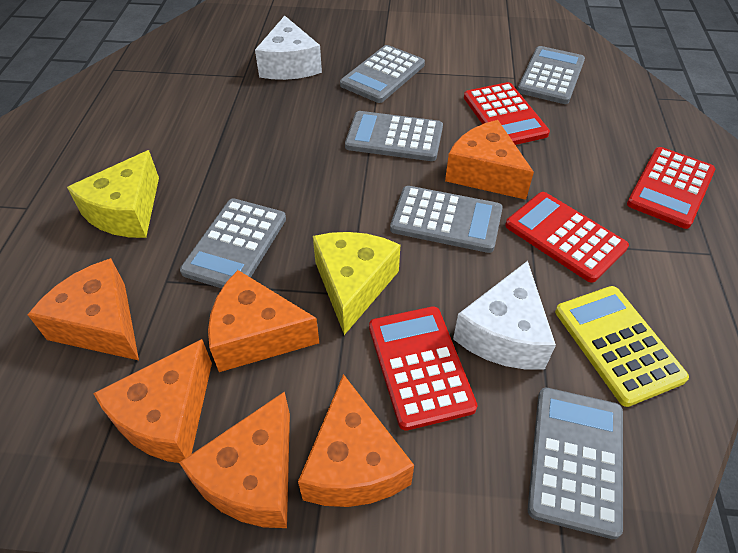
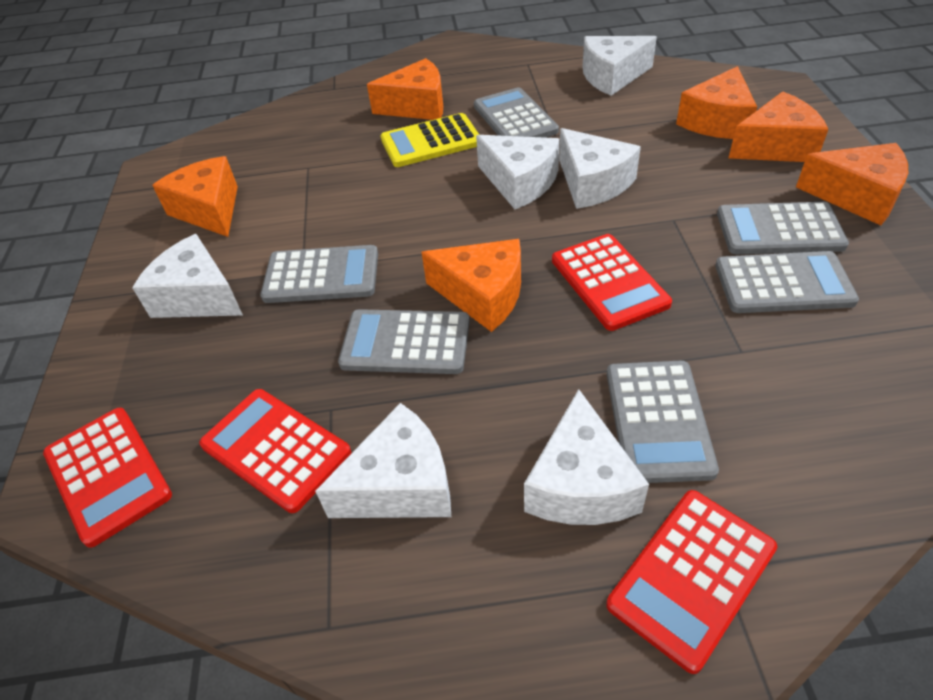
white cheese: 2 -> 6
yellow cheese: 2 -> 0

